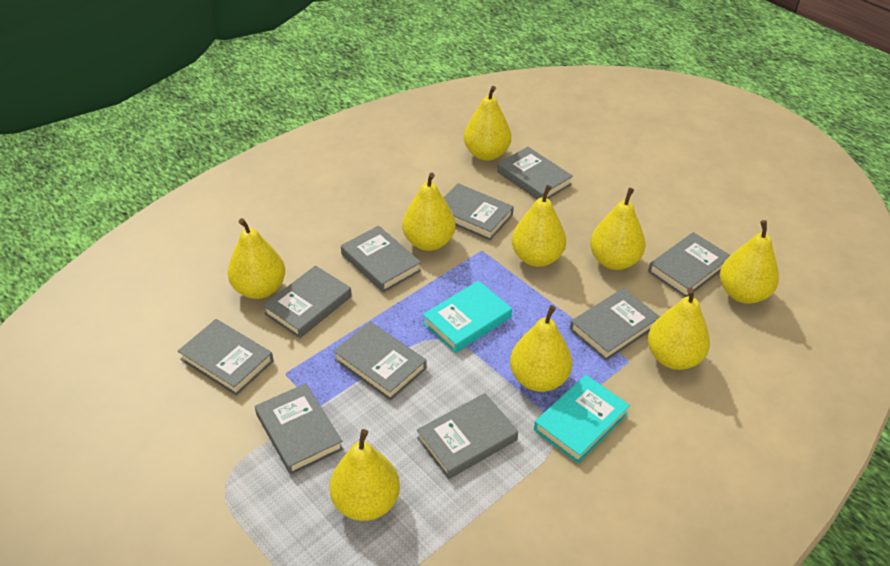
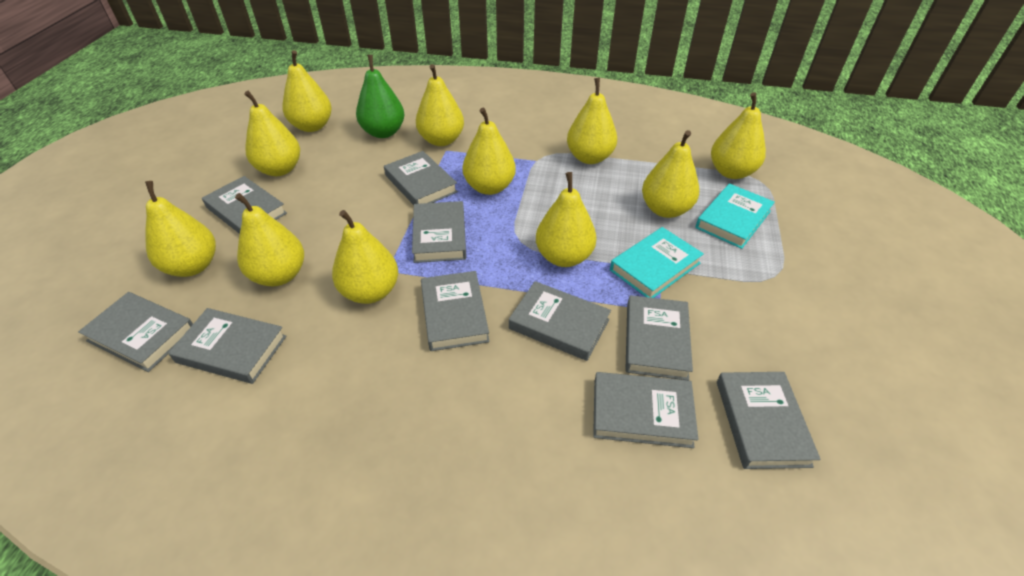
green pear: 0 -> 1
yellow pear: 9 -> 11

